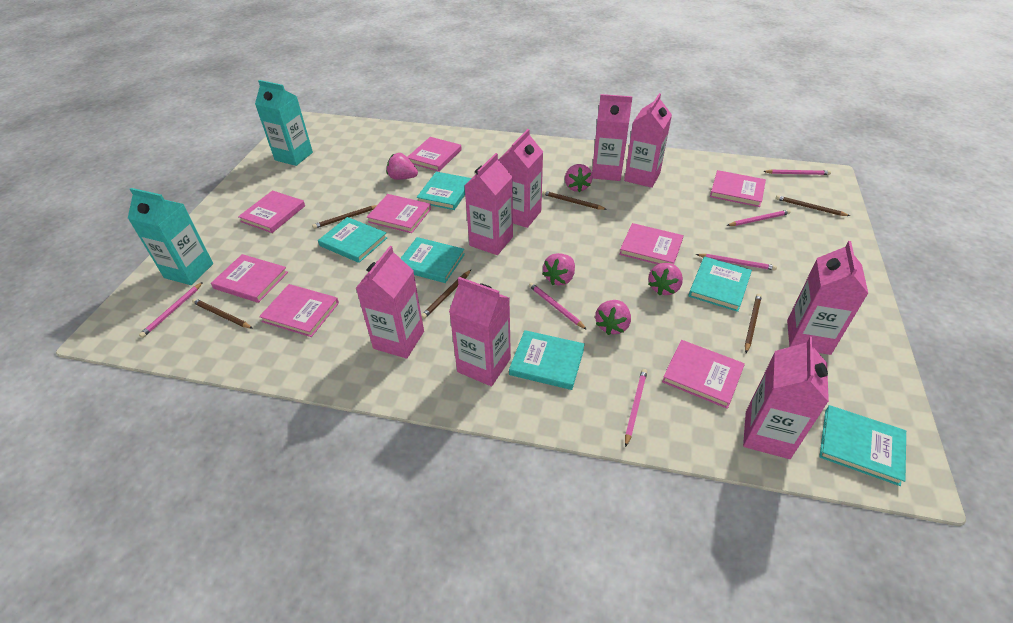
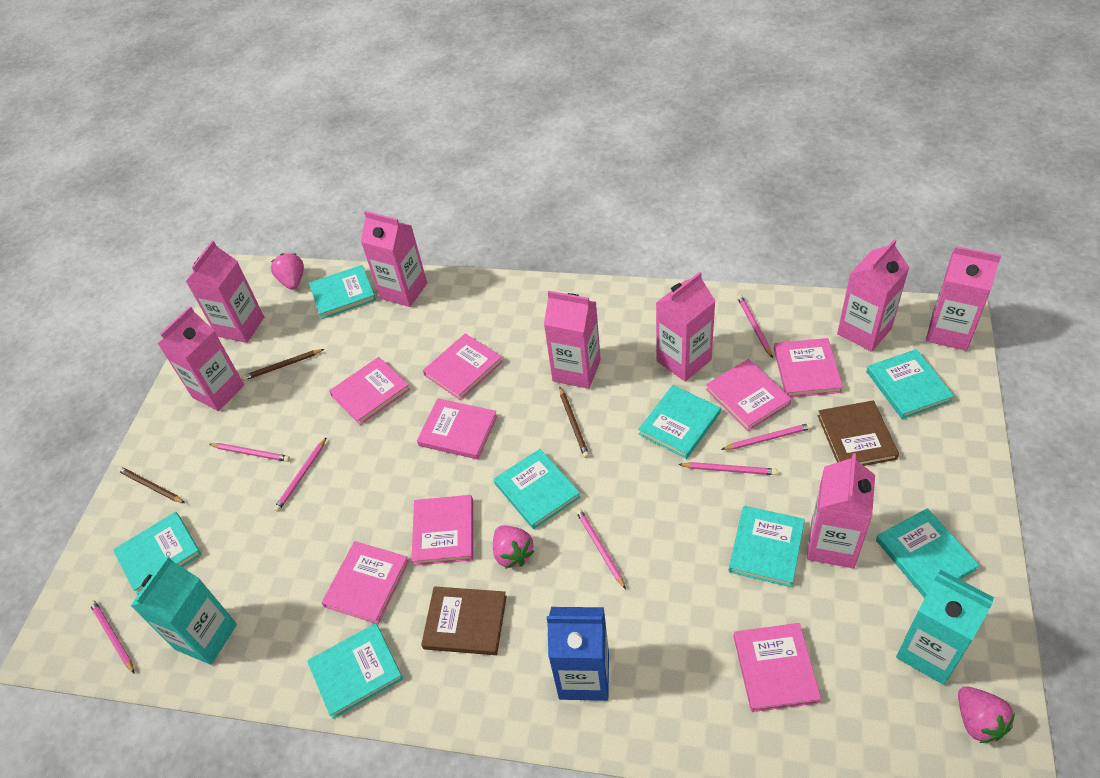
blue carton: 0 -> 1
brown book: 0 -> 2
brown pencil: 6 -> 3
pink pencil: 6 -> 7
pink strawberry: 5 -> 3
turquoise book: 6 -> 8

